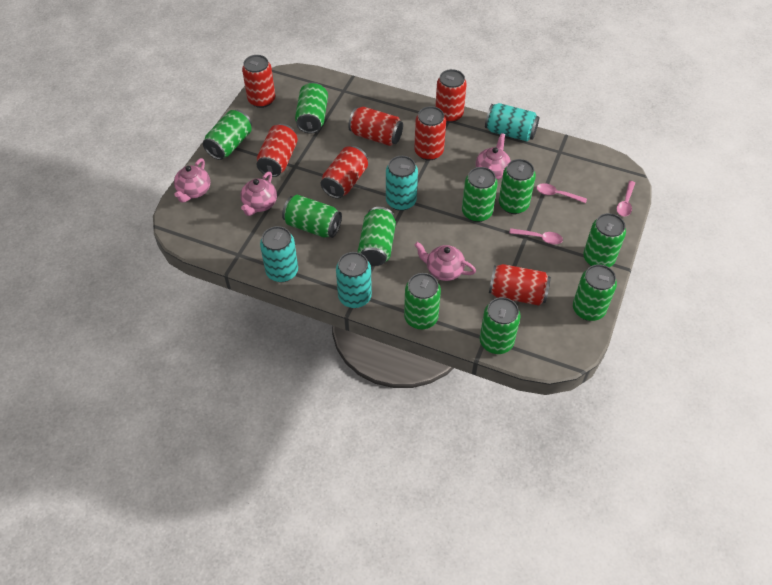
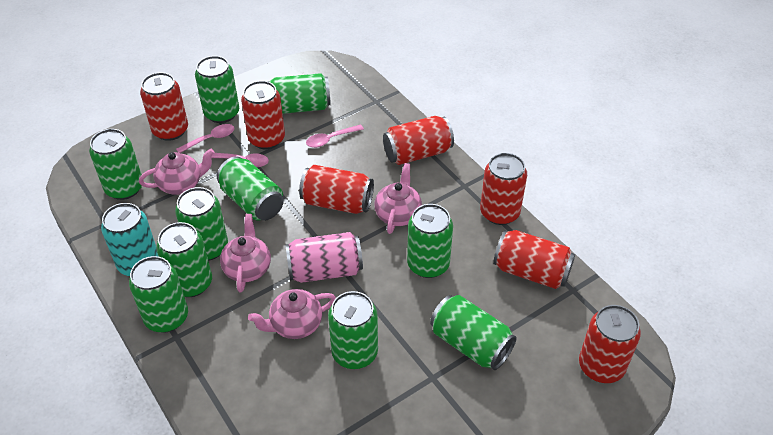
pink can: 0 -> 1
turquoise can: 4 -> 1

